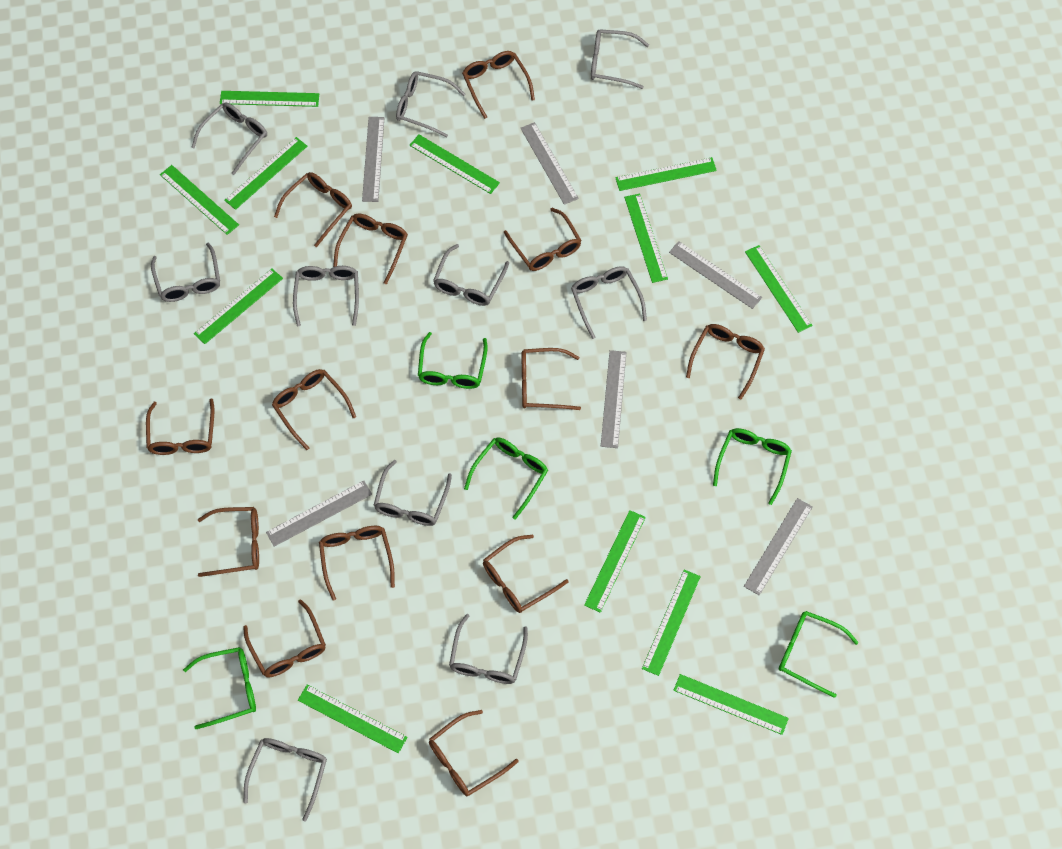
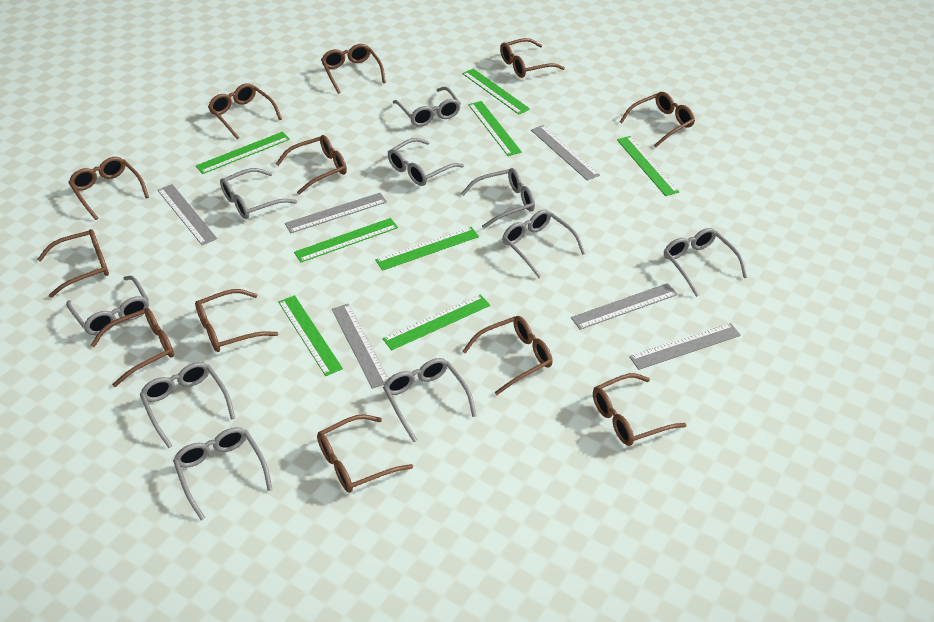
brown glasses: 13 -> 12
green glasses: 5 -> 0
green ruler: 12 -> 8

